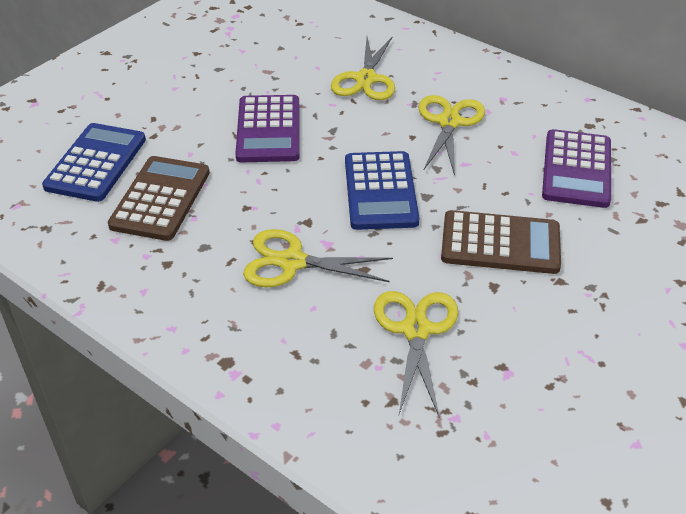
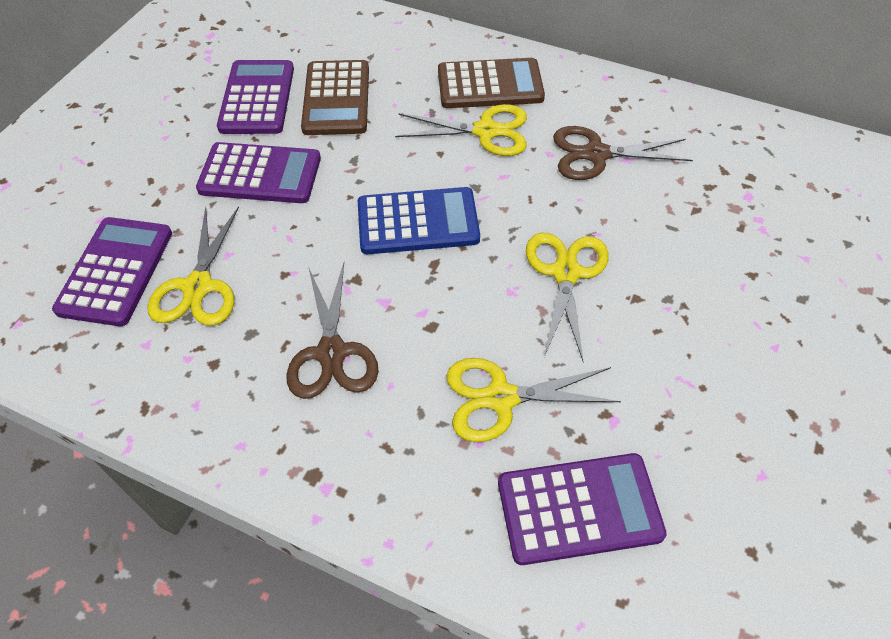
blue calculator: 2 -> 1
brown scissors: 0 -> 2
purple calculator: 2 -> 4

